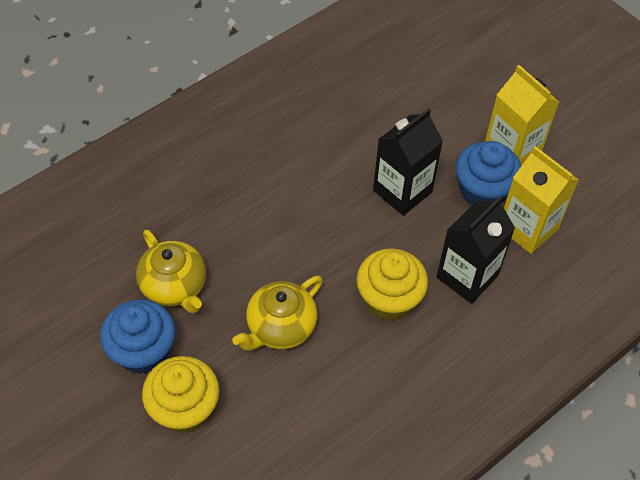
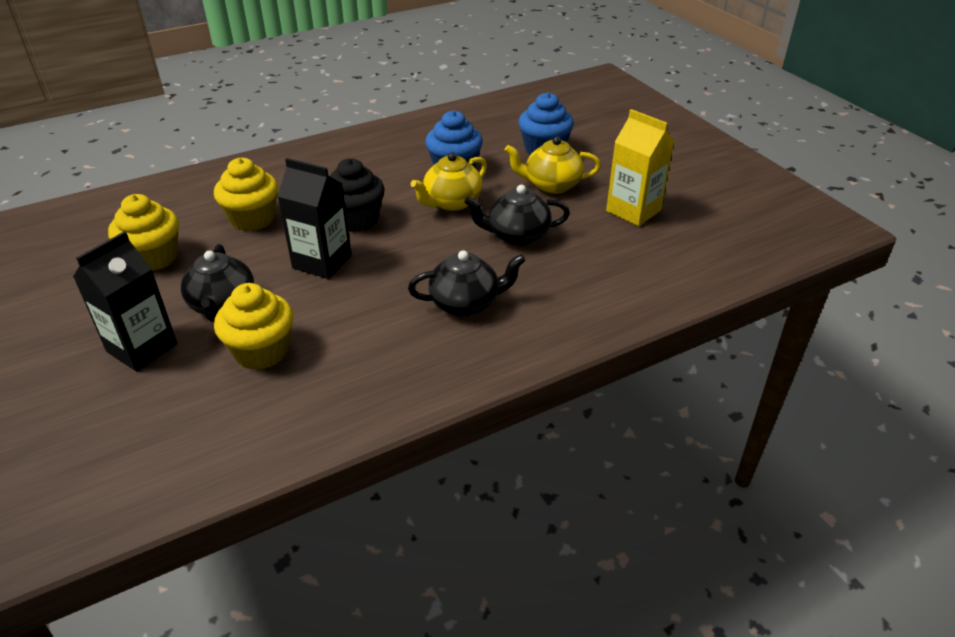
black cupcake: 0 -> 1
black teapot: 0 -> 3
yellow carton: 2 -> 1
yellow cupcake: 2 -> 3

